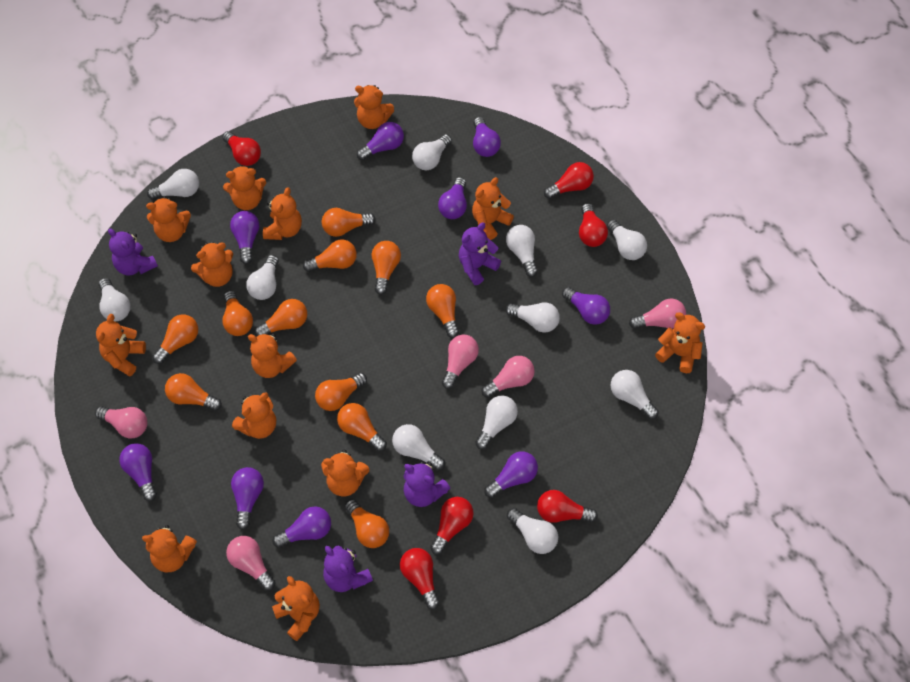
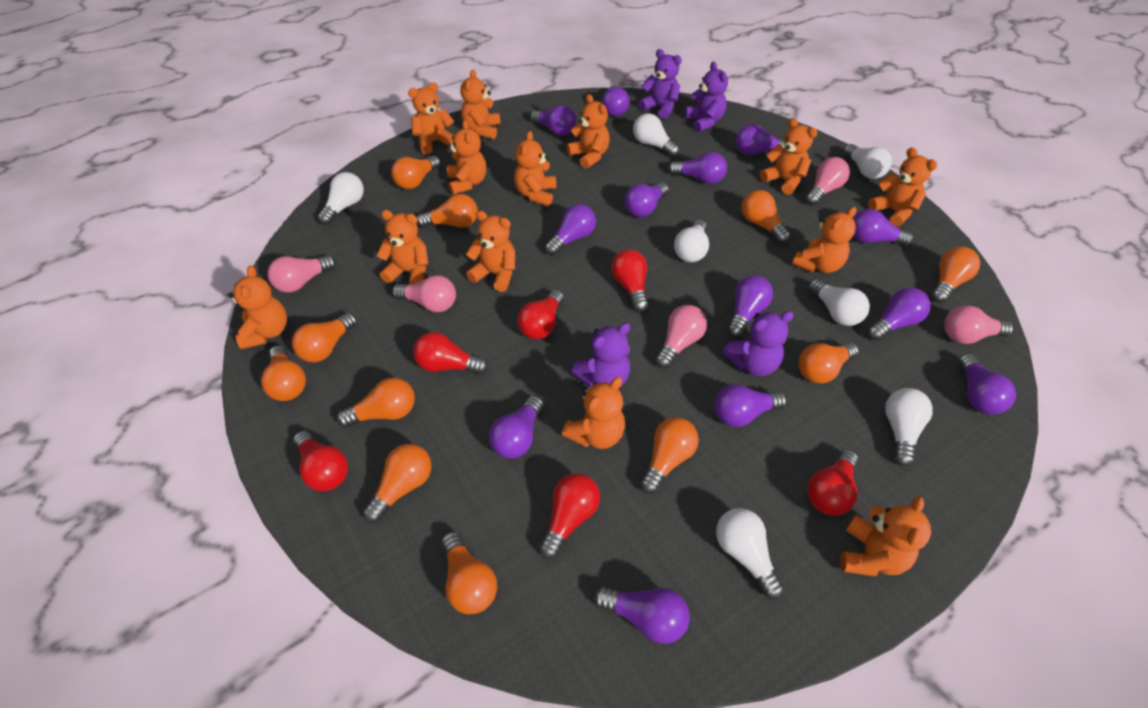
purple light bulb: 9 -> 13
white light bulb: 11 -> 7

